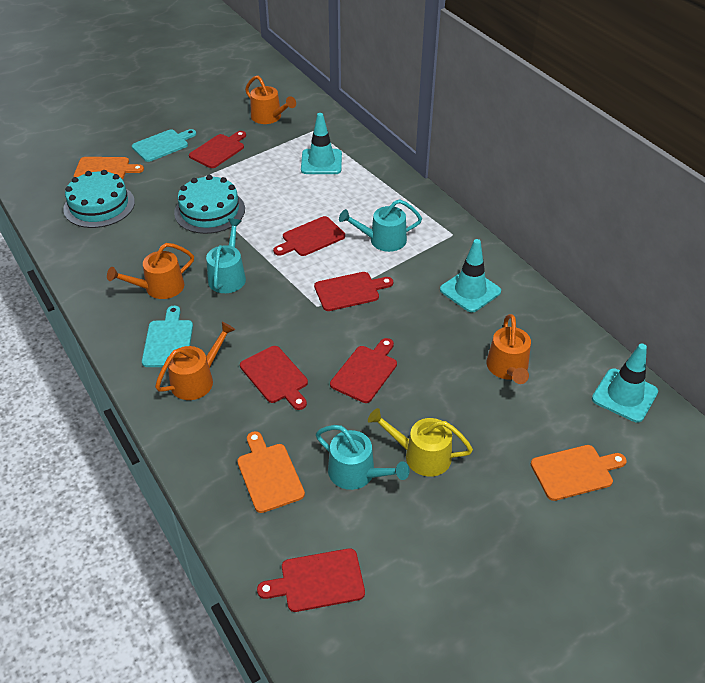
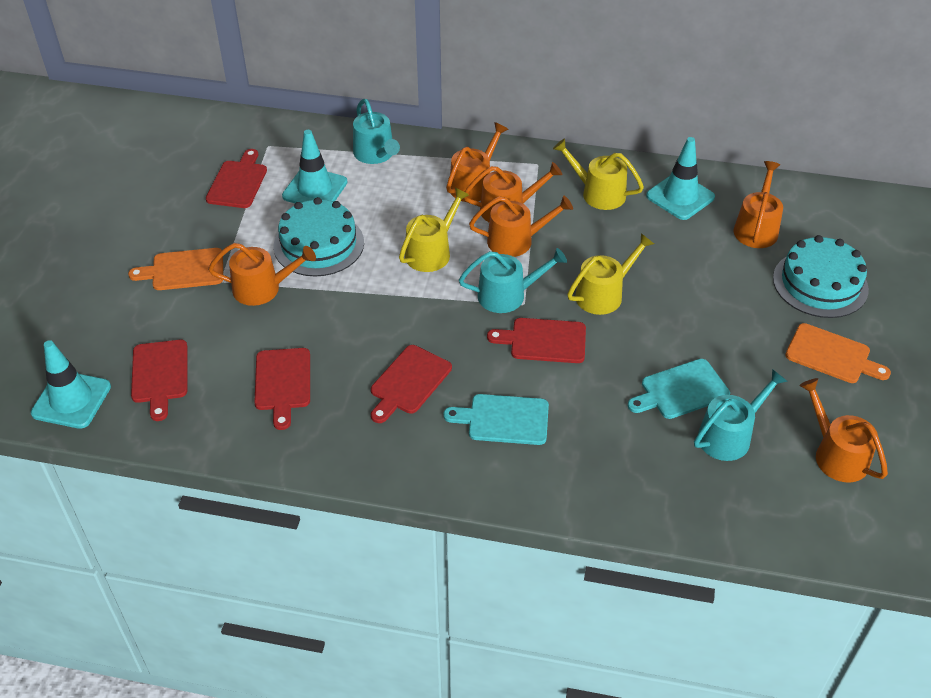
orange cutting board: 3 -> 2
orange watering can: 4 -> 6
red cutting board: 6 -> 5
yellow watering can: 1 -> 3

